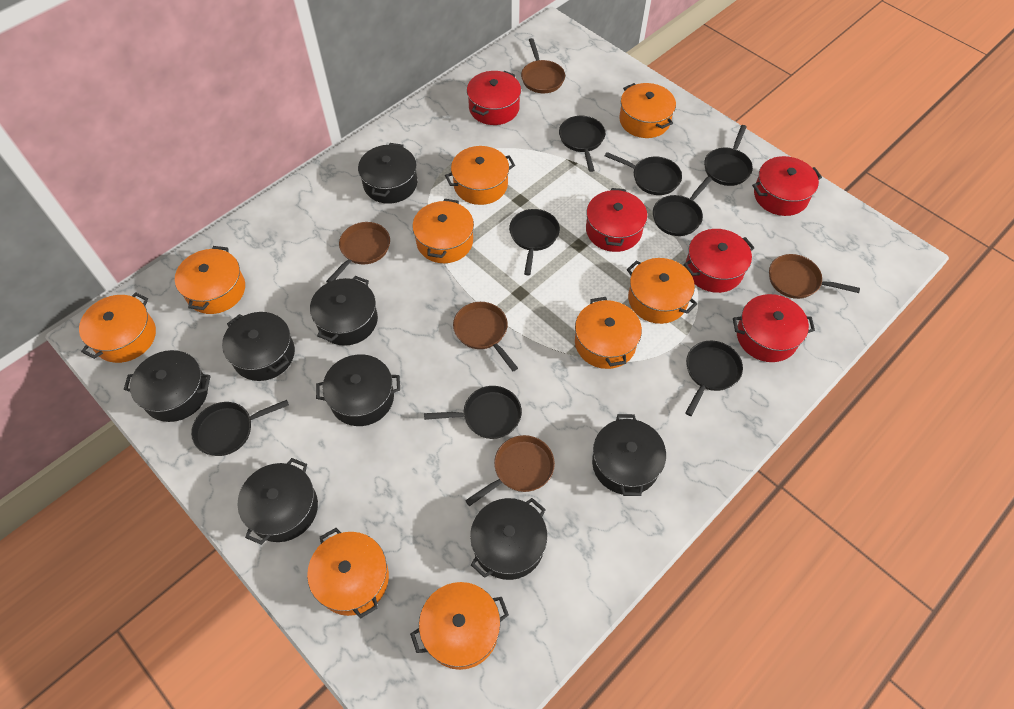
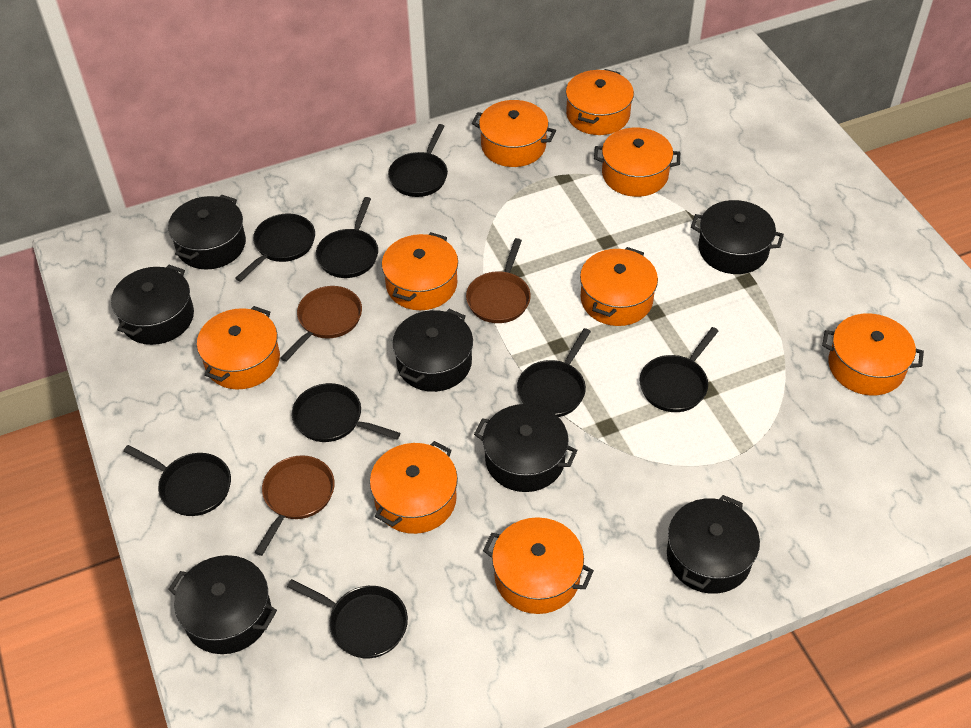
black pot: 8 -> 7
brown pan: 5 -> 3
red pot: 5 -> 0

